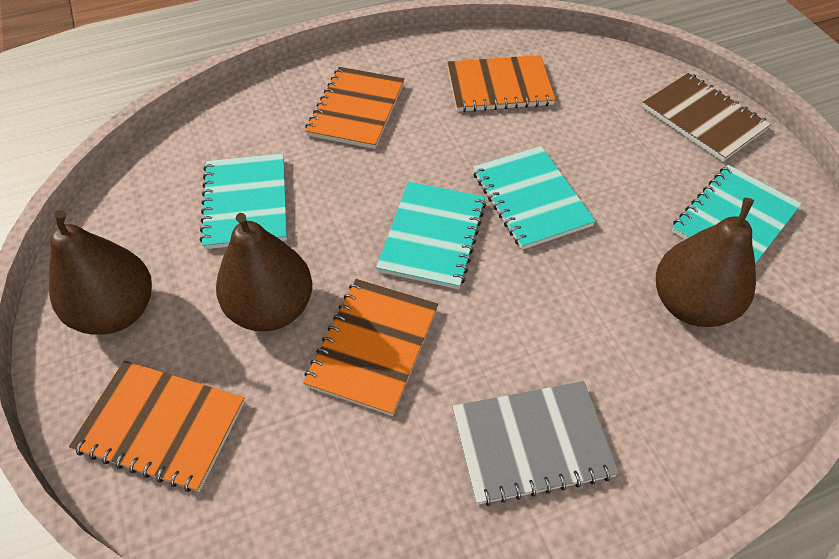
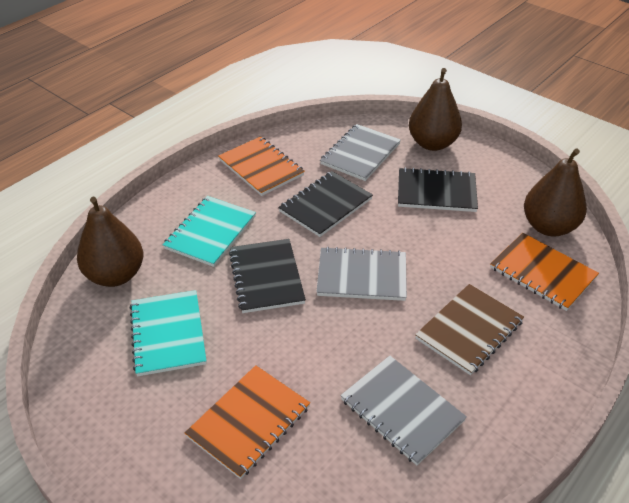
black notebook: 0 -> 3
grey notebook: 1 -> 3
orange notebook: 4 -> 3
turquoise notebook: 4 -> 2

